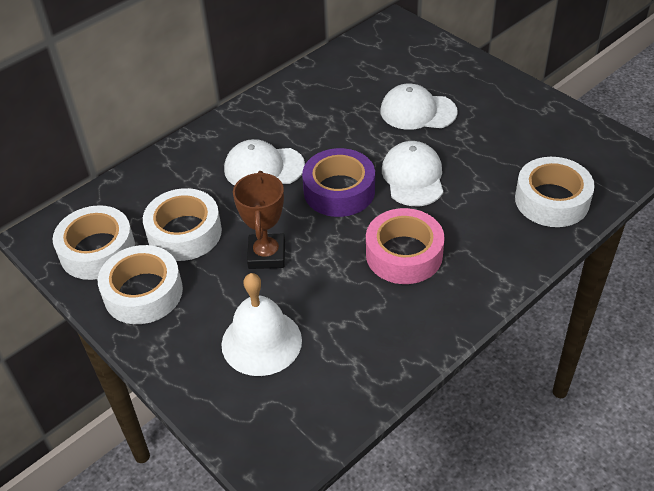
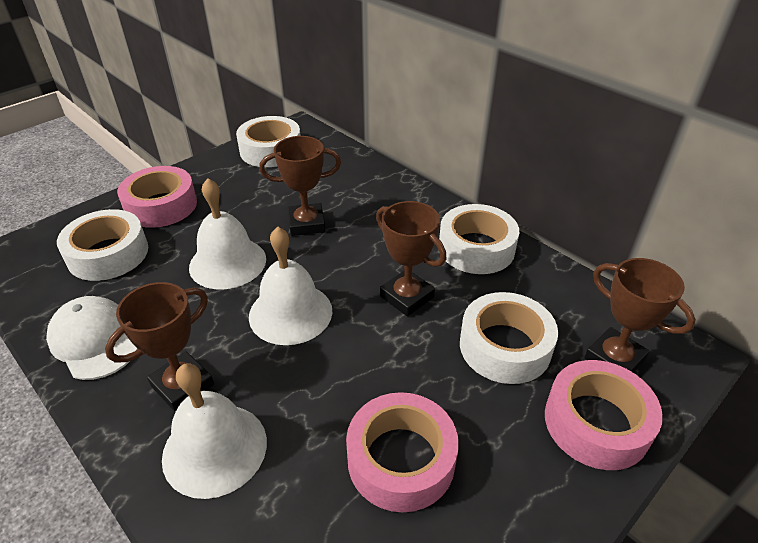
brown trophy: 1 -> 4
pink tape: 1 -> 3
purple tape: 1 -> 0
white bell: 1 -> 3
white cap: 3 -> 1

